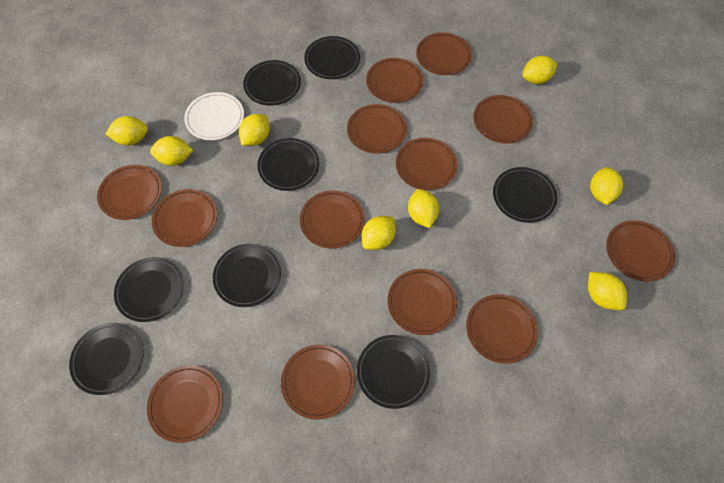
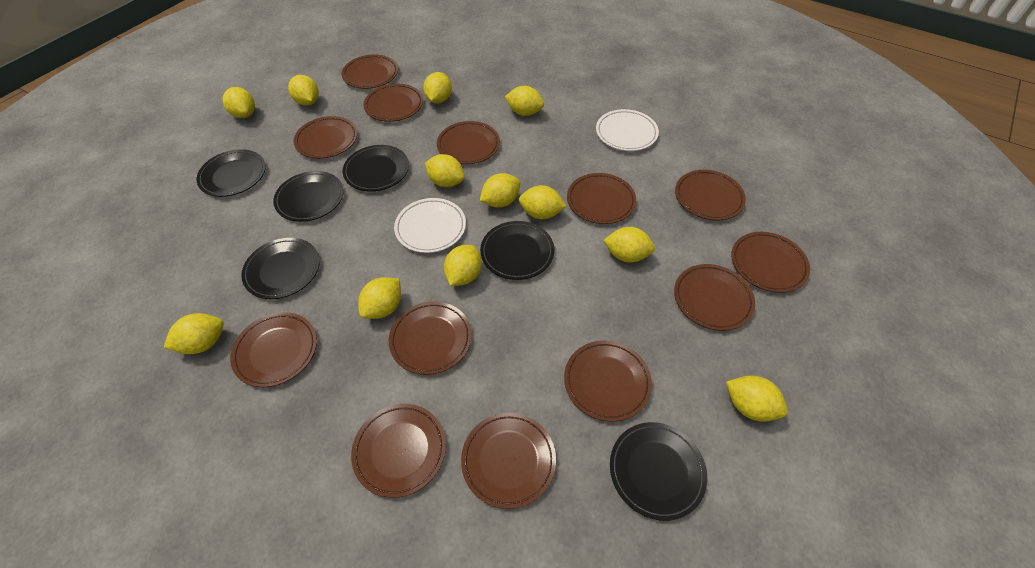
black plate: 8 -> 6
white plate: 1 -> 2
yellow lemon: 8 -> 12

